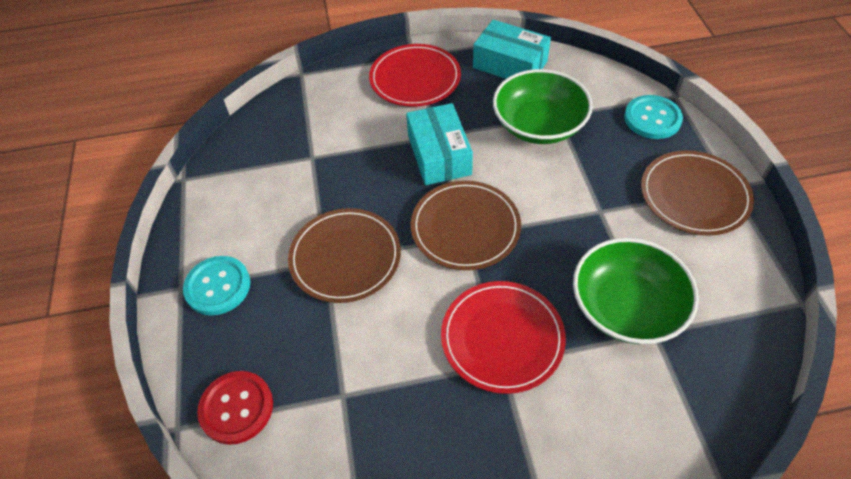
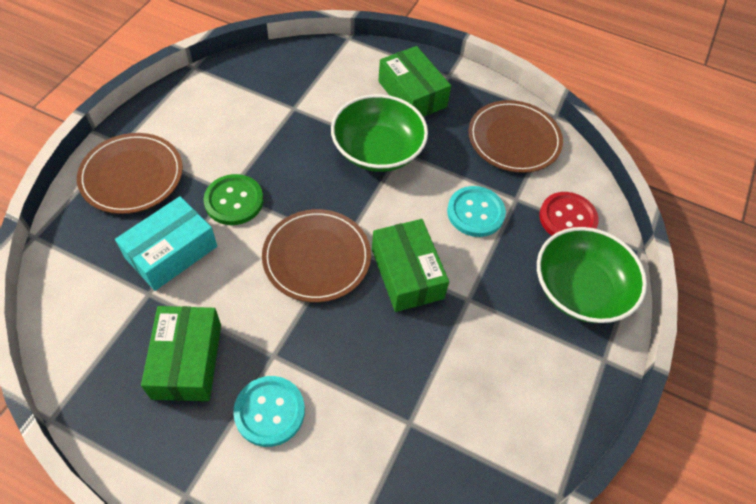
green box: 0 -> 3
green button: 0 -> 1
red plate: 2 -> 0
turquoise box: 2 -> 1

